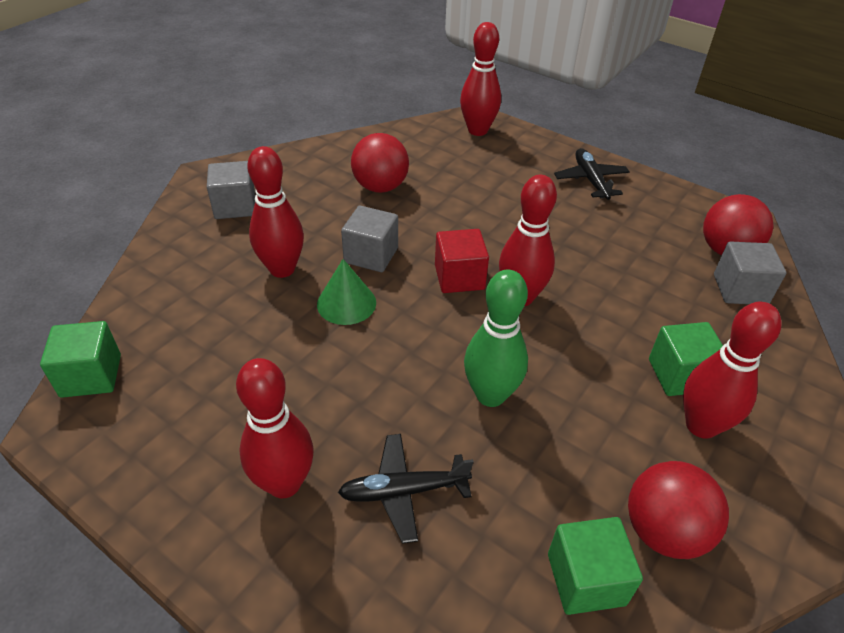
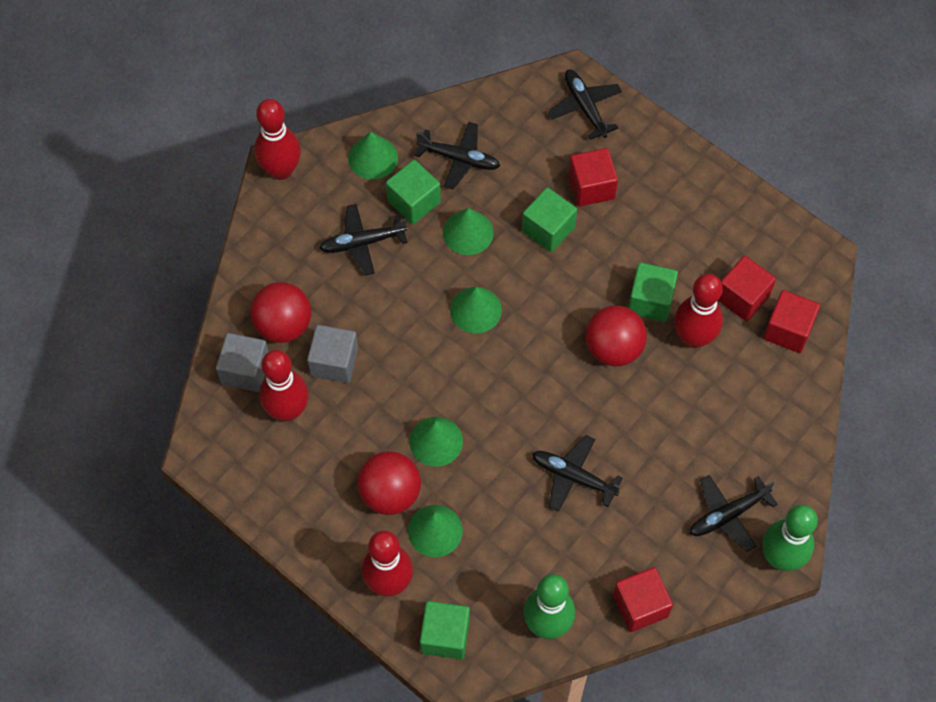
black plane: 2 -> 5
green bowling pin: 1 -> 2
green cone: 1 -> 5
green cube: 3 -> 4
grey cube: 3 -> 2
red bowling pin: 5 -> 4
red cube: 1 -> 4

